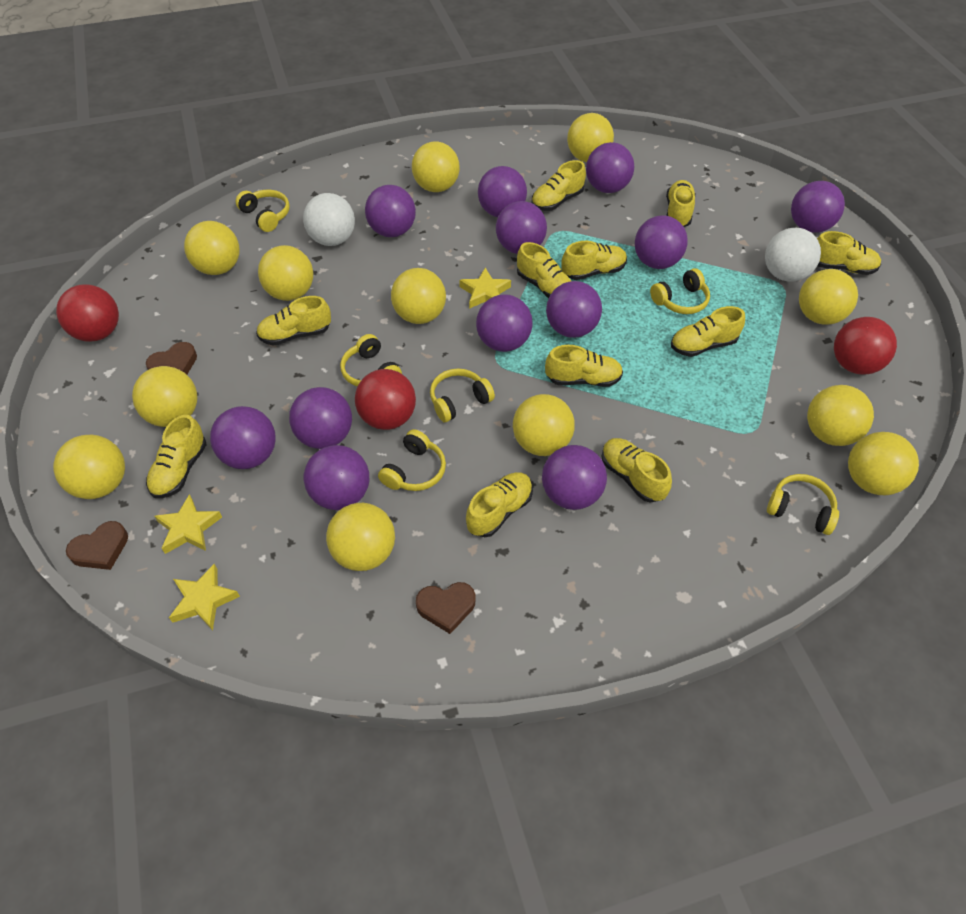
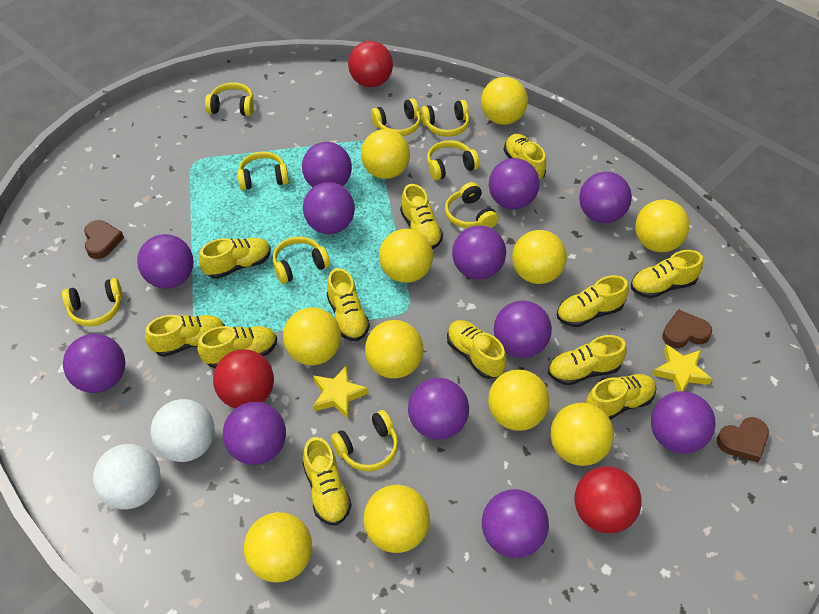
yellow ball: 12 -> 11
yellow headphones: 6 -> 9
yellow shoe: 11 -> 12
yellow star: 3 -> 2

